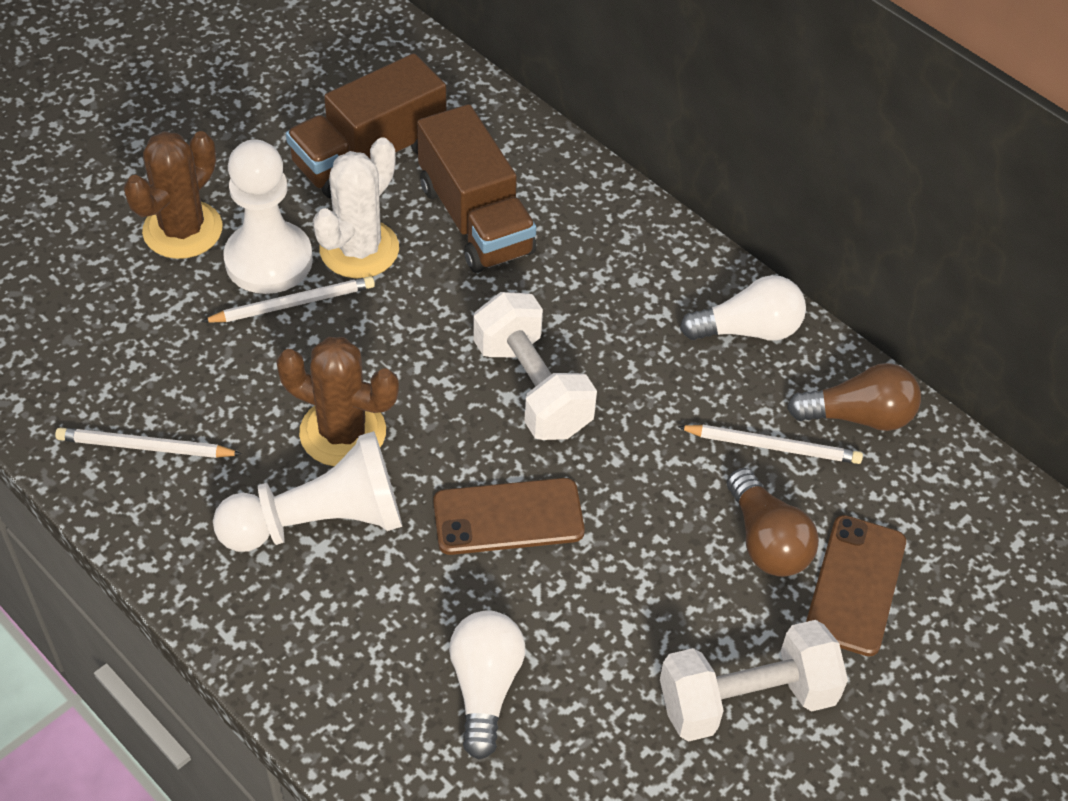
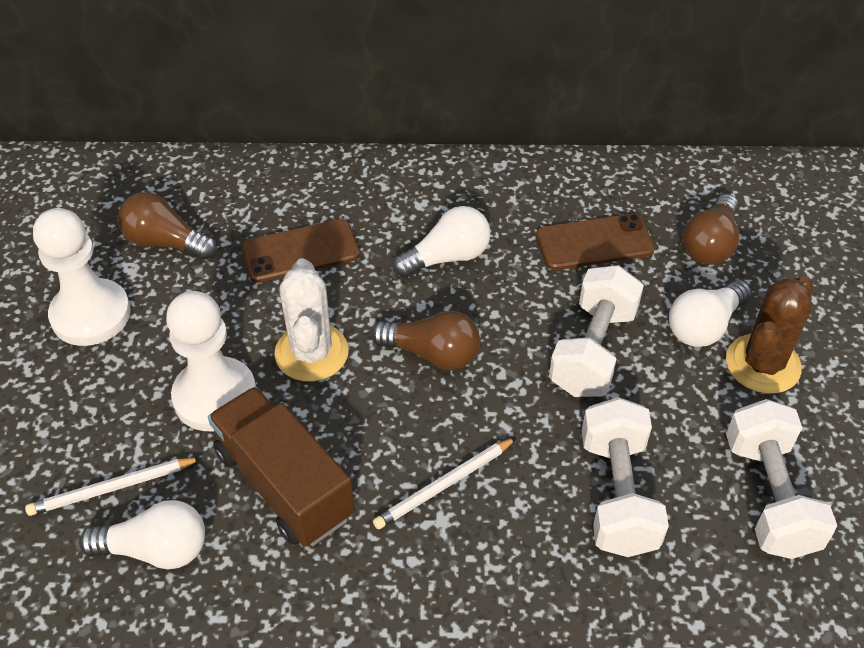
brown cactus: 2 -> 1
brown light bulb: 2 -> 3
brown truck: 2 -> 1
white dumbbell: 2 -> 3
white light bulb: 2 -> 3
white pencil: 3 -> 2

